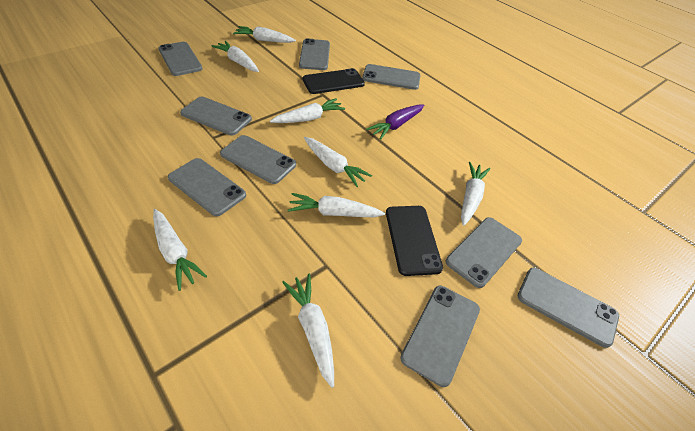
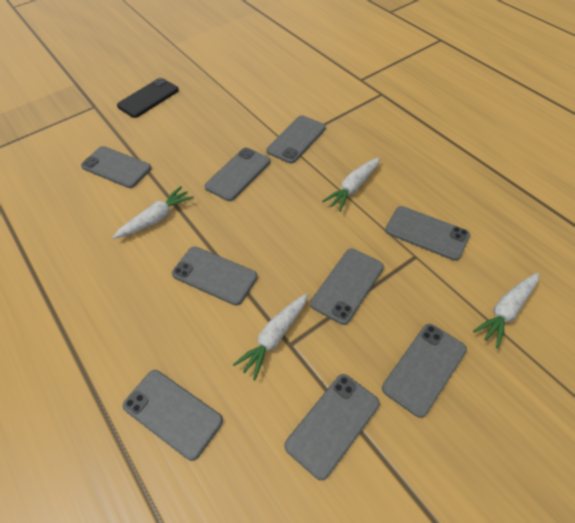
black phone: 2 -> 1
purple carrot: 1 -> 0
white carrot: 8 -> 4

